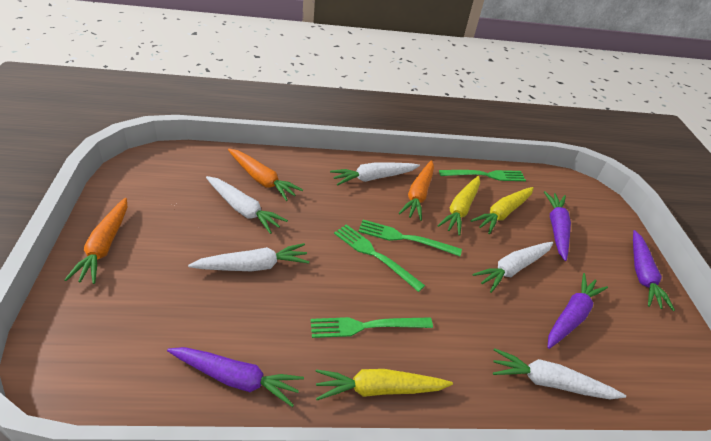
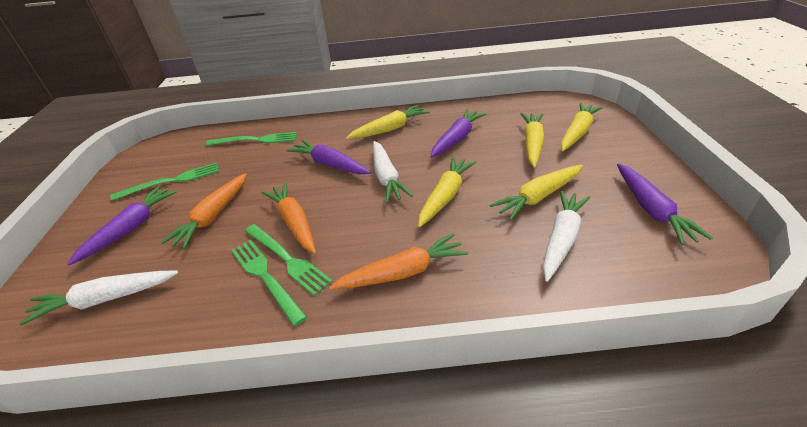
white carrot: 5 -> 3
yellow carrot: 3 -> 5

